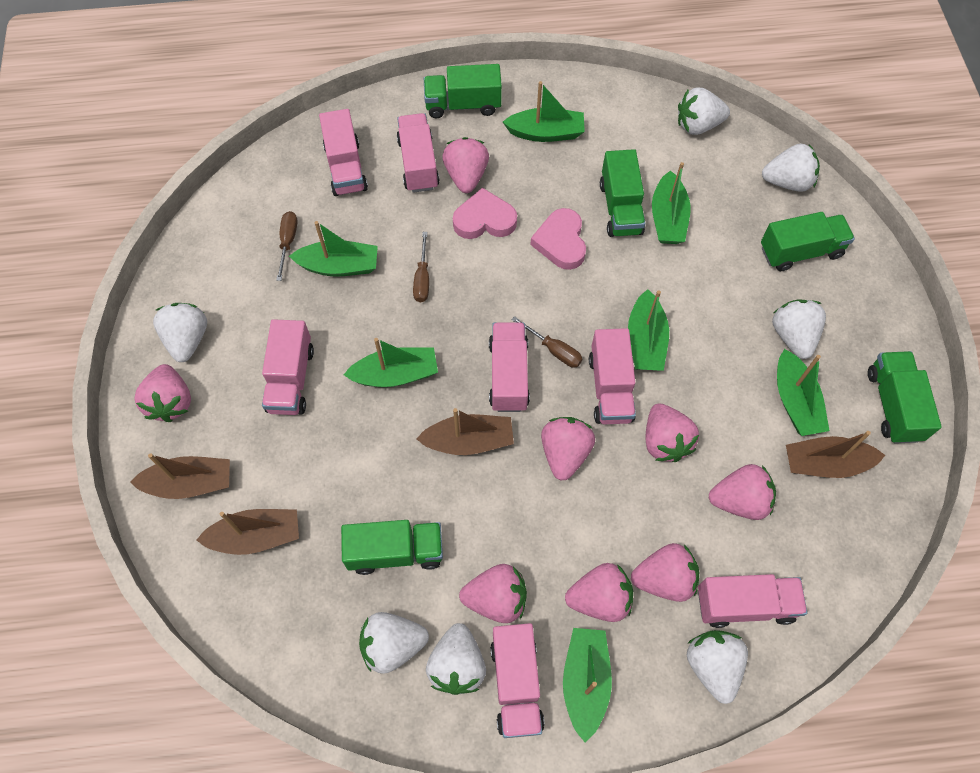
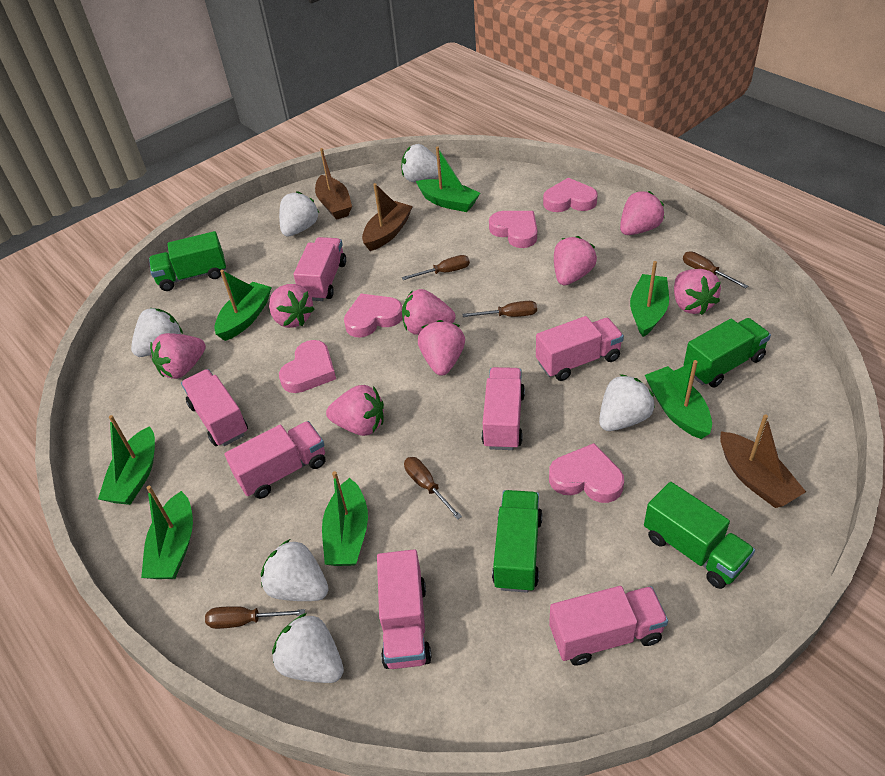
brown boat: 4 -> 3
brown screwdriver: 3 -> 5
green truck: 5 -> 4
pink heart: 2 -> 5
white strawberry: 7 -> 6

